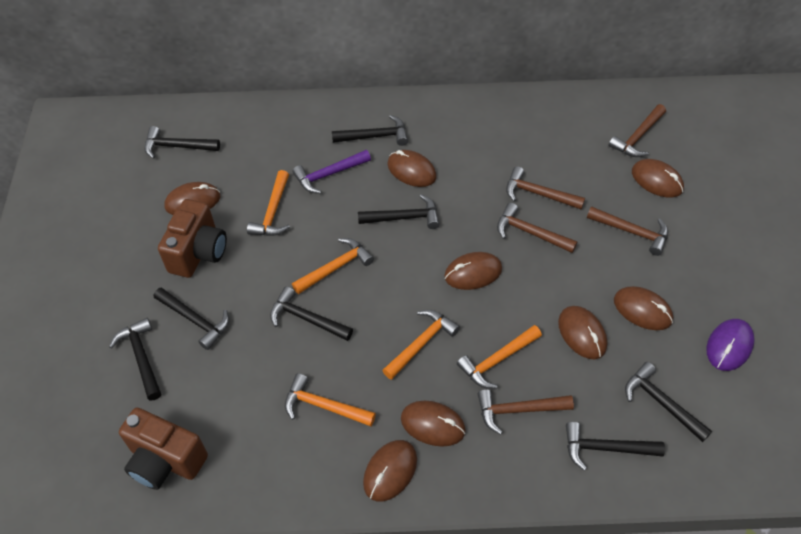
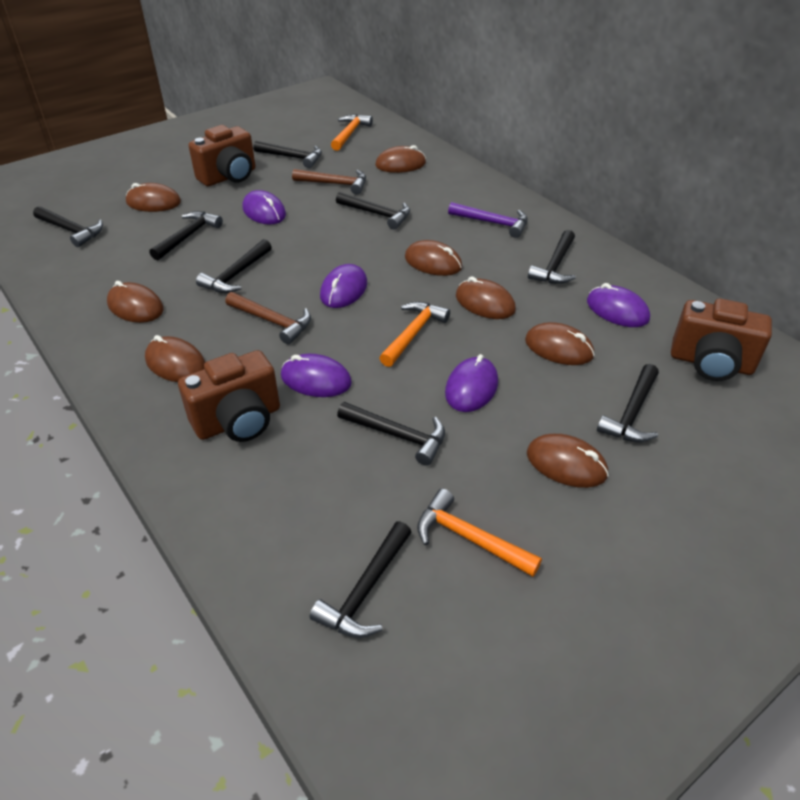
black hammer: 8 -> 9
brown camera: 2 -> 3
brown hammer: 5 -> 2
orange hammer: 5 -> 3
purple mouse: 1 -> 5

